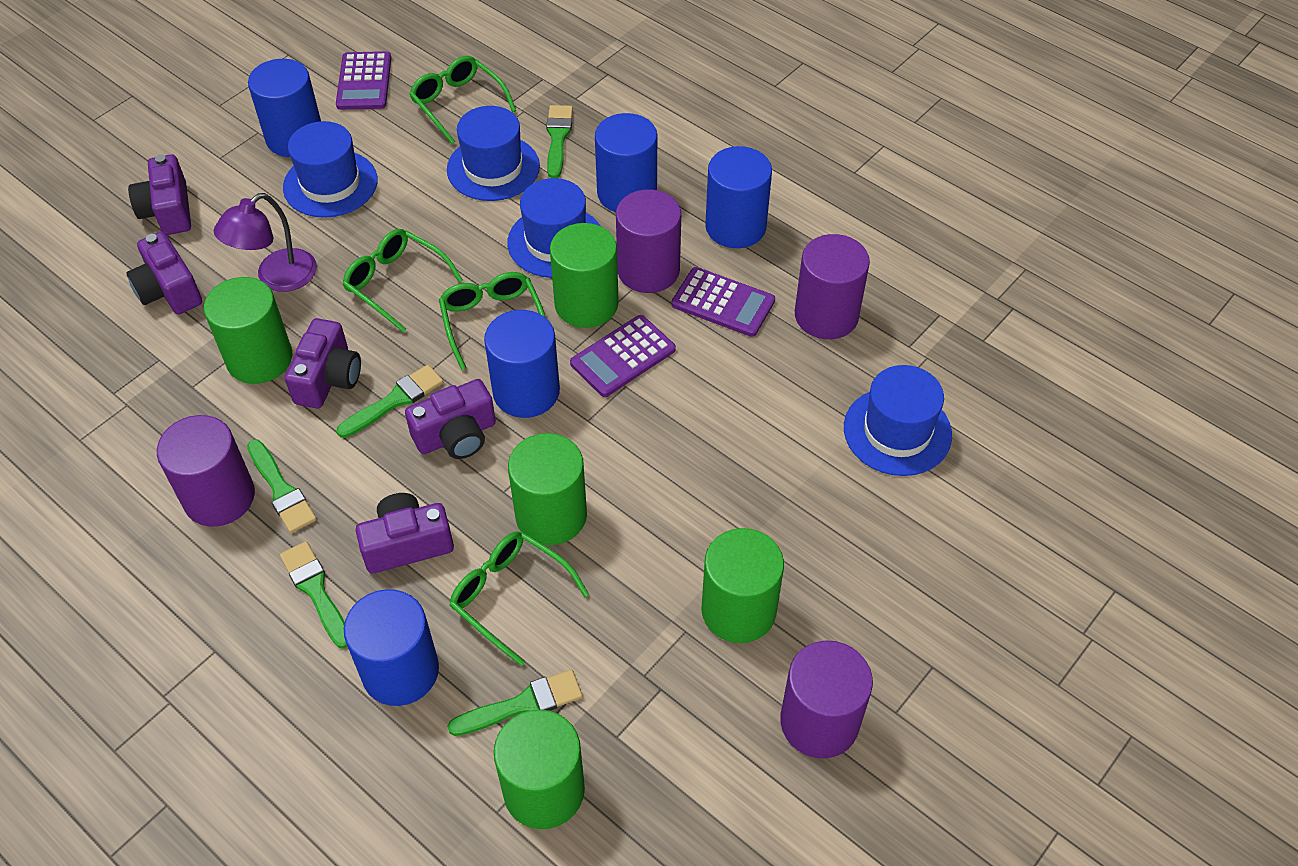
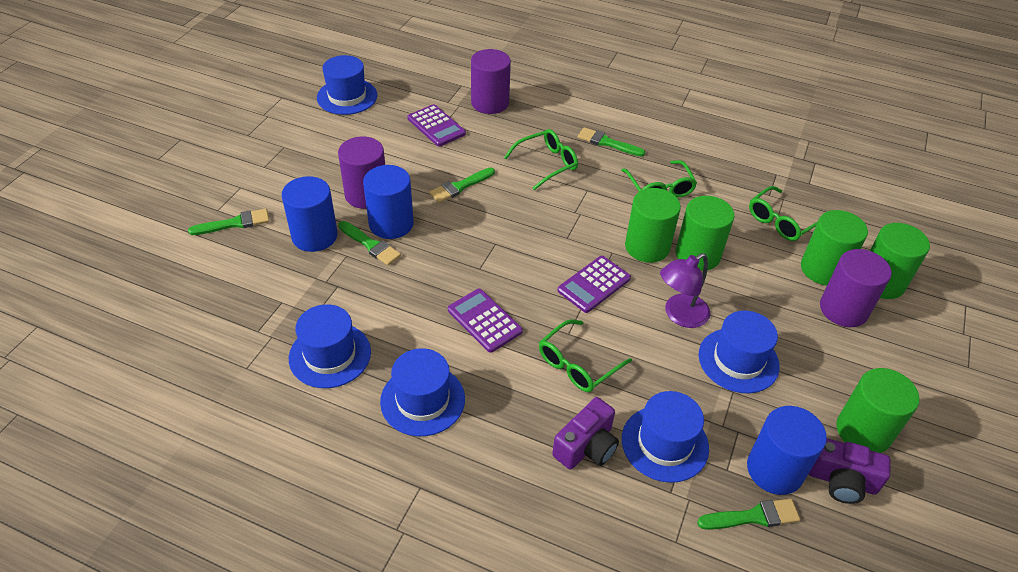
blue cylinder: 5 -> 3
blue hat: 4 -> 5
purple camera: 5 -> 2
purple cylinder: 4 -> 3

